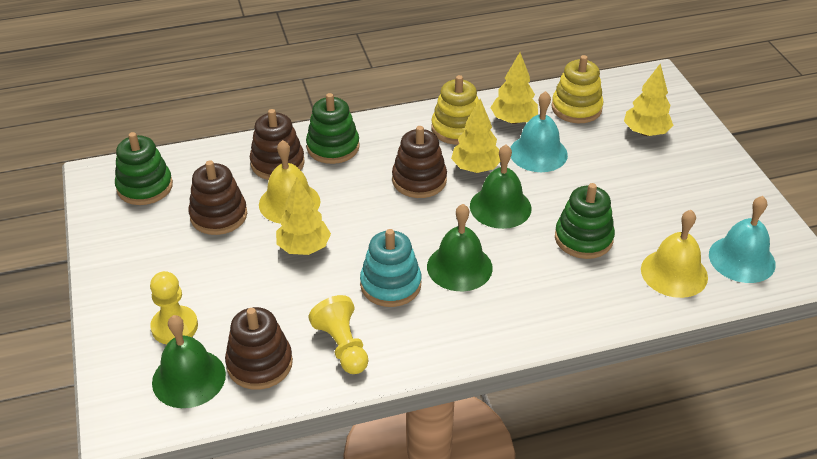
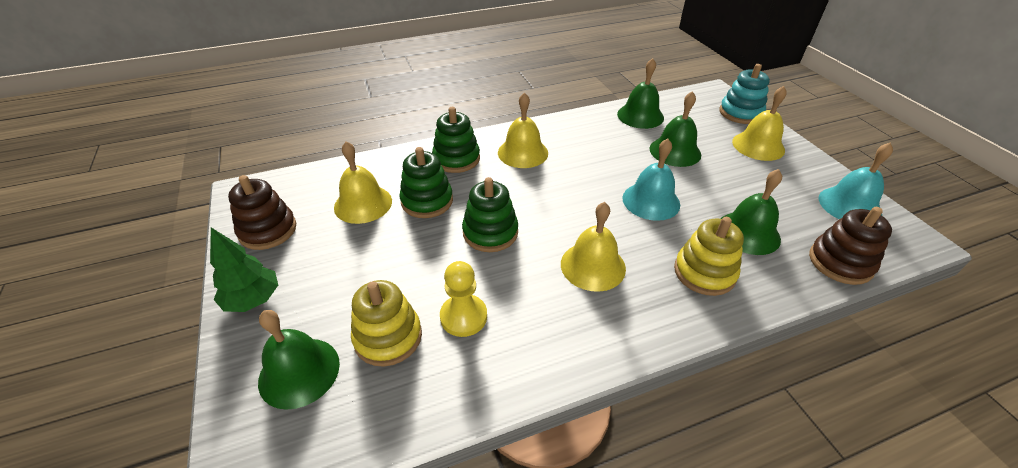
brown stacking toy: 4 -> 2
green bell: 3 -> 4
green tree: 0 -> 1
yellow bell: 2 -> 4
yellow pawn: 2 -> 1
yellow tree: 4 -> 0

